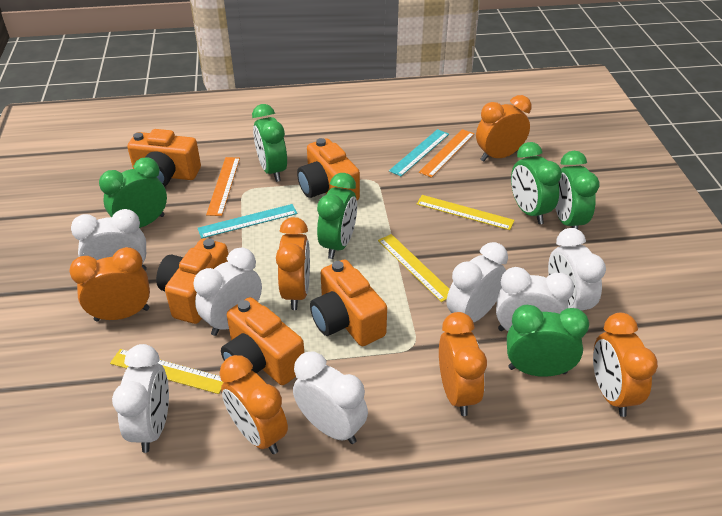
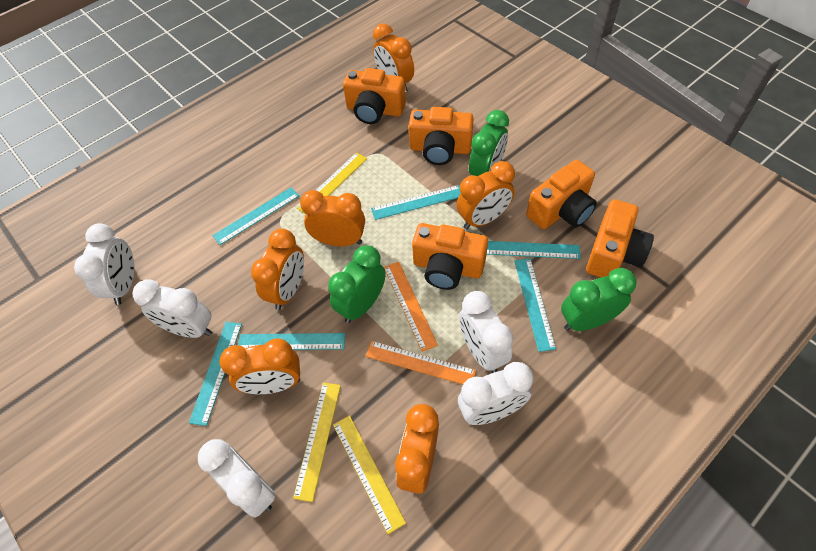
green clock: 6 -> 3
turquoise ruler: 2 -> 6
white clock: 7 -> 5

